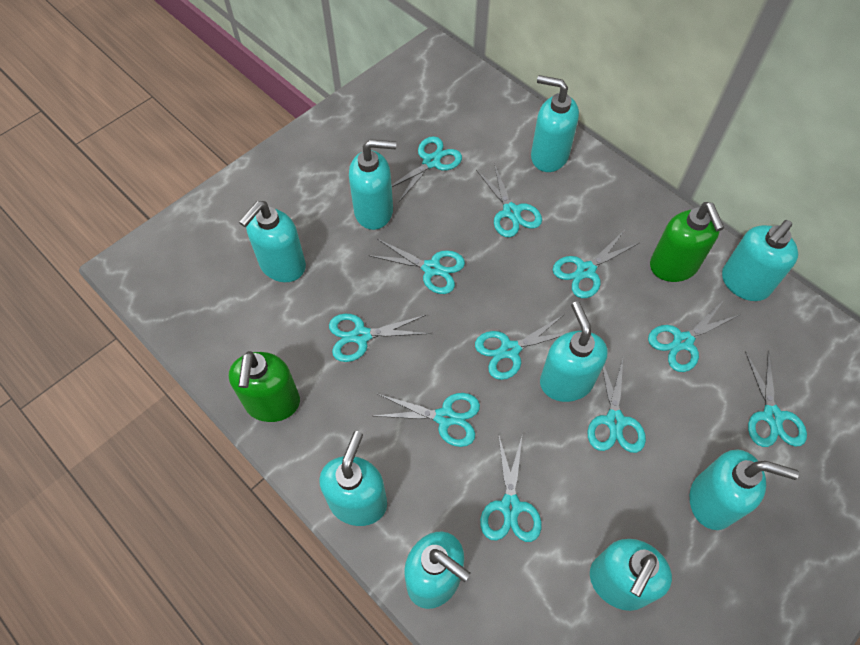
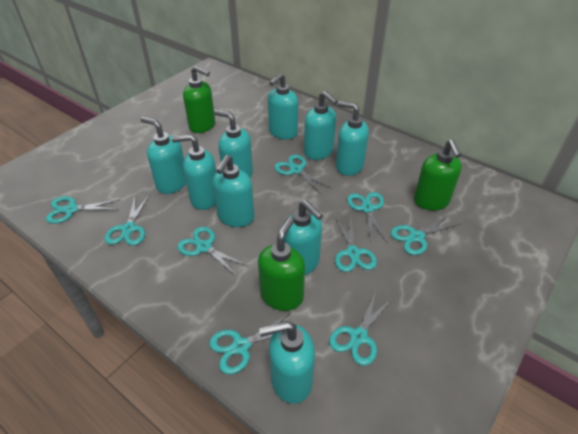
green soap dispenser: 2 -> 3
turquoise scissors: 11 -> 9

